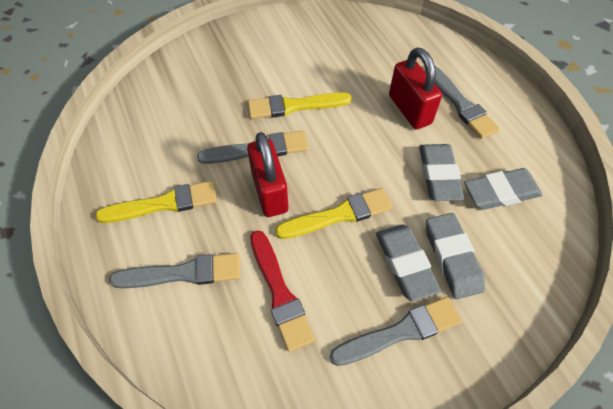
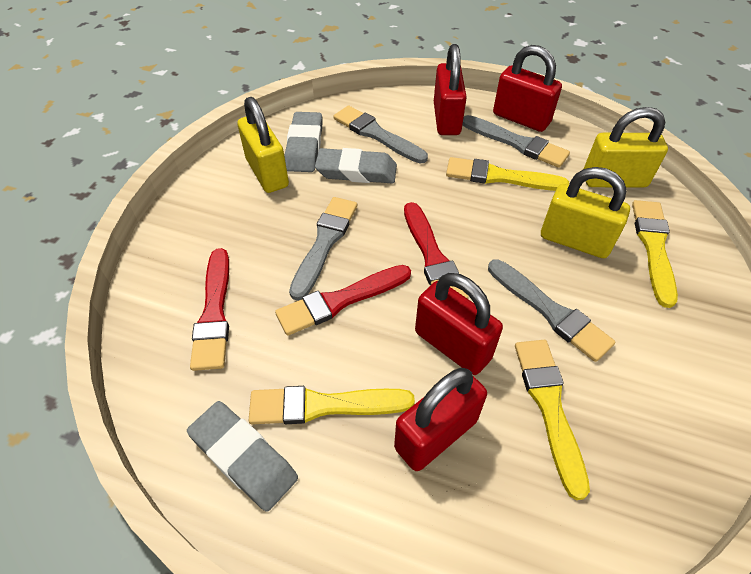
grey eraser: 4 -> 3
red brush: 1 -> 3
red padlock: 2 -> 4
yellow brush: 3 -> 4
yellow padlock: 0 -> 3

